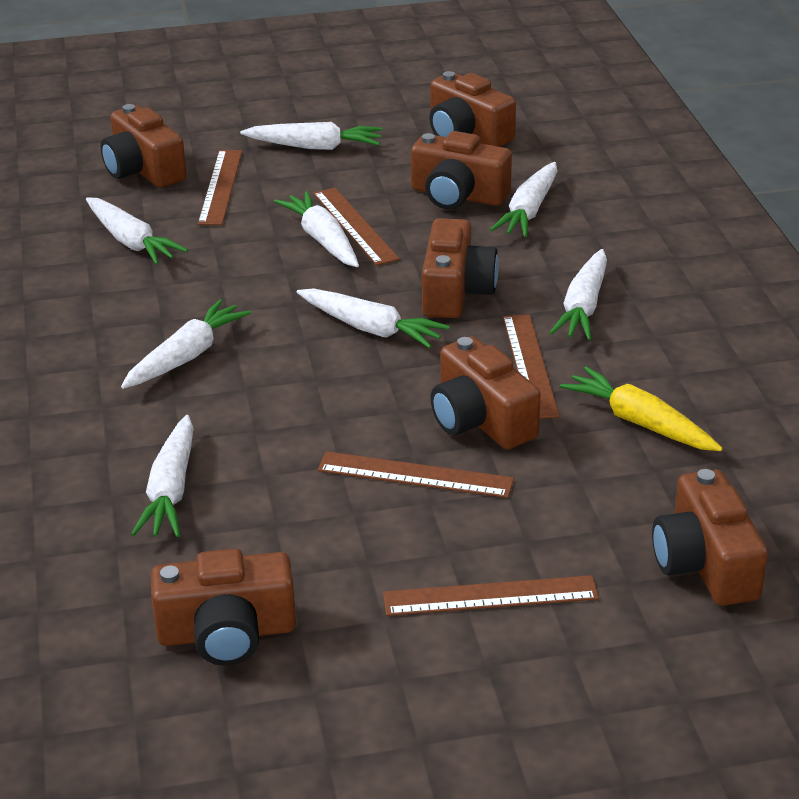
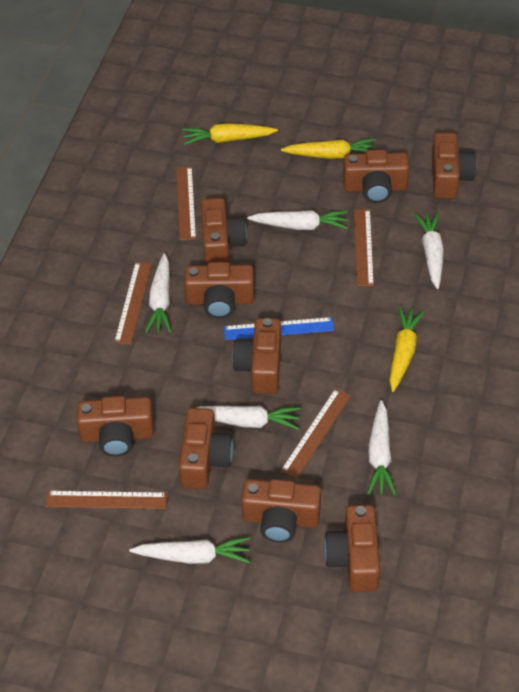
blue ruler: 0 -> 1
brown camera: 7 -> 9
white carrot: 8 -> 6
yellow carrot: 1 -> 3

